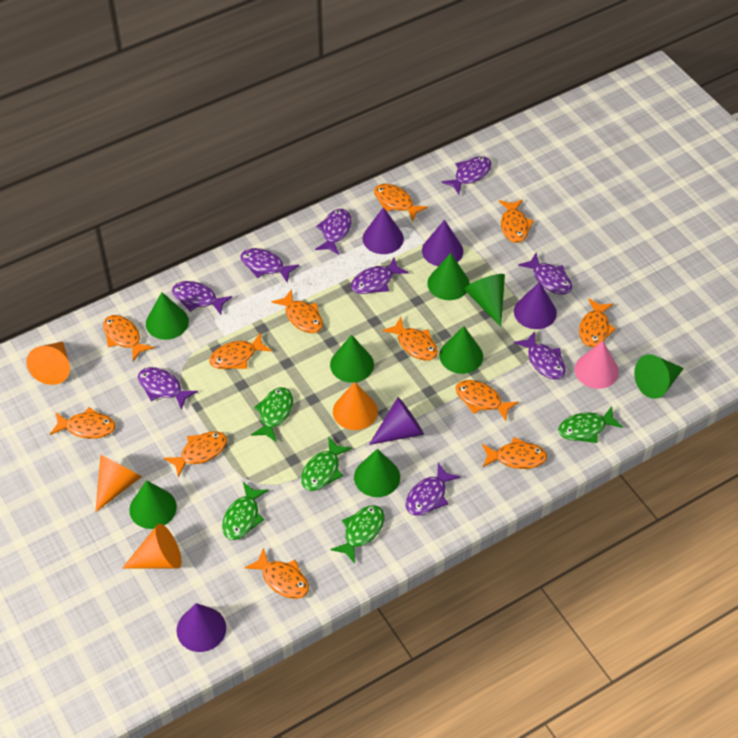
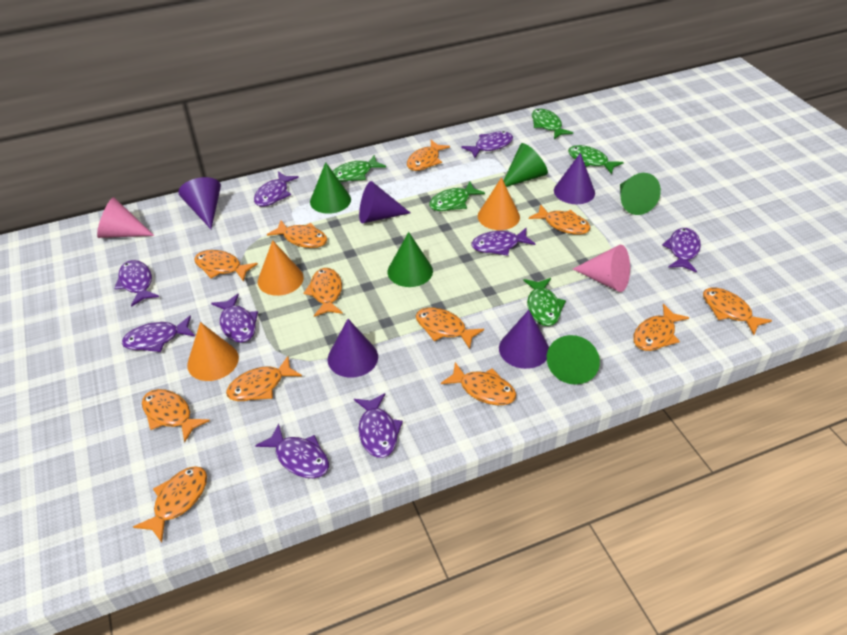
green cone: 8 -> 5
orange cone: 4 -> 3
pink cone: 1 -> 2

